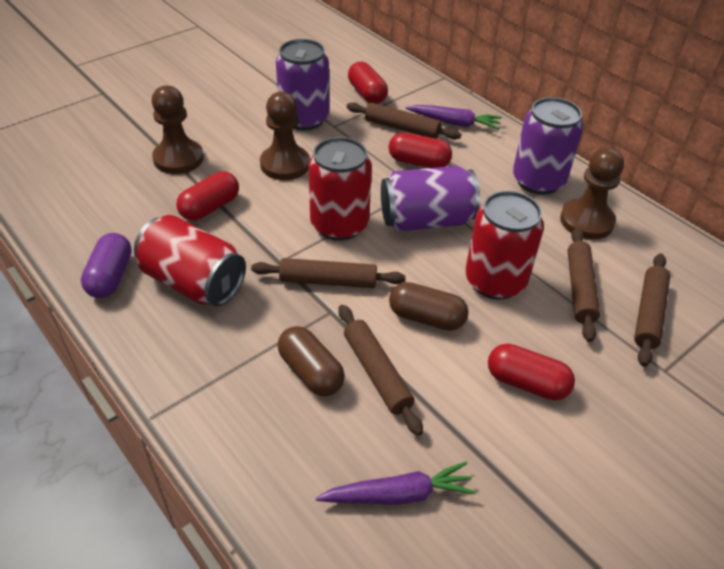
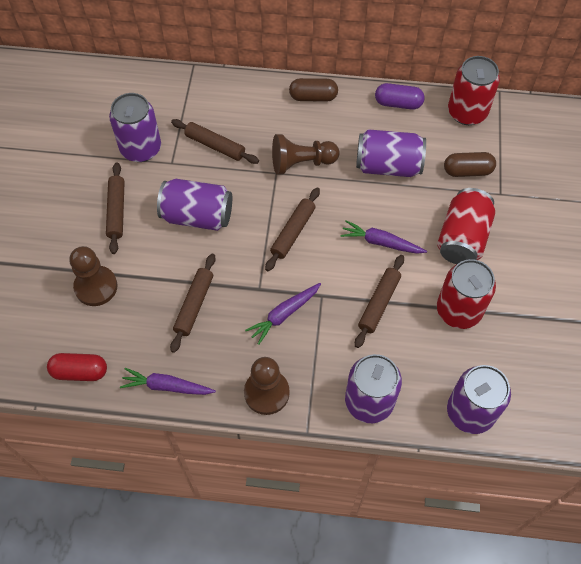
purple can: 3 -> 5
purple carrot: 2 -> 3
red capsule: 4 -> 1

